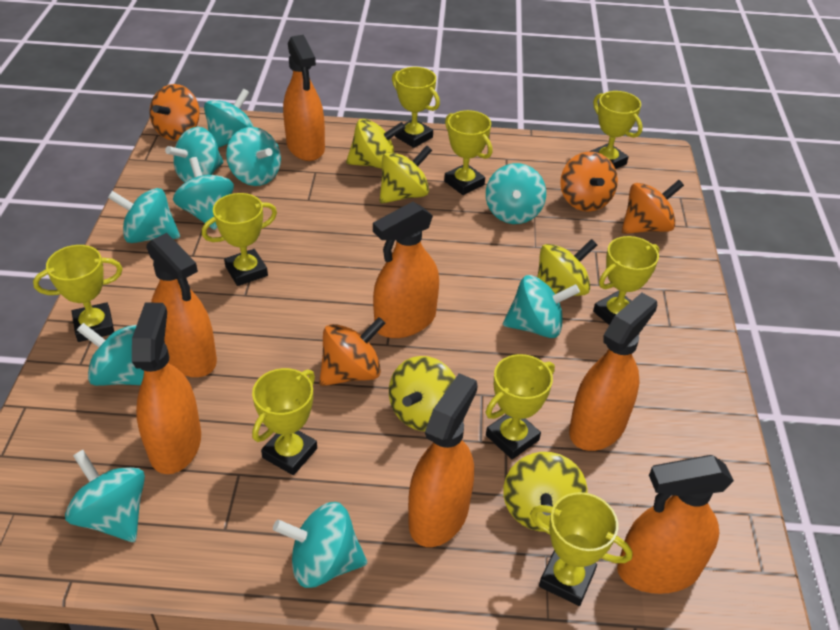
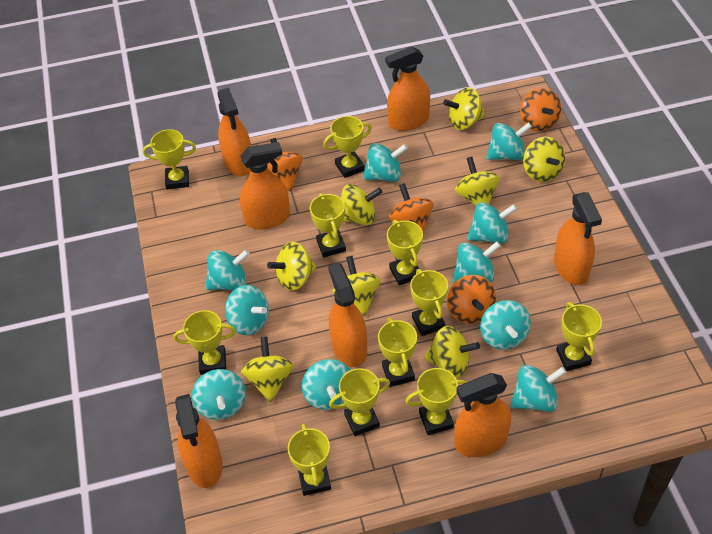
yellow spinning top: 5 -> 8
yellow trophy: 9 -> 11

